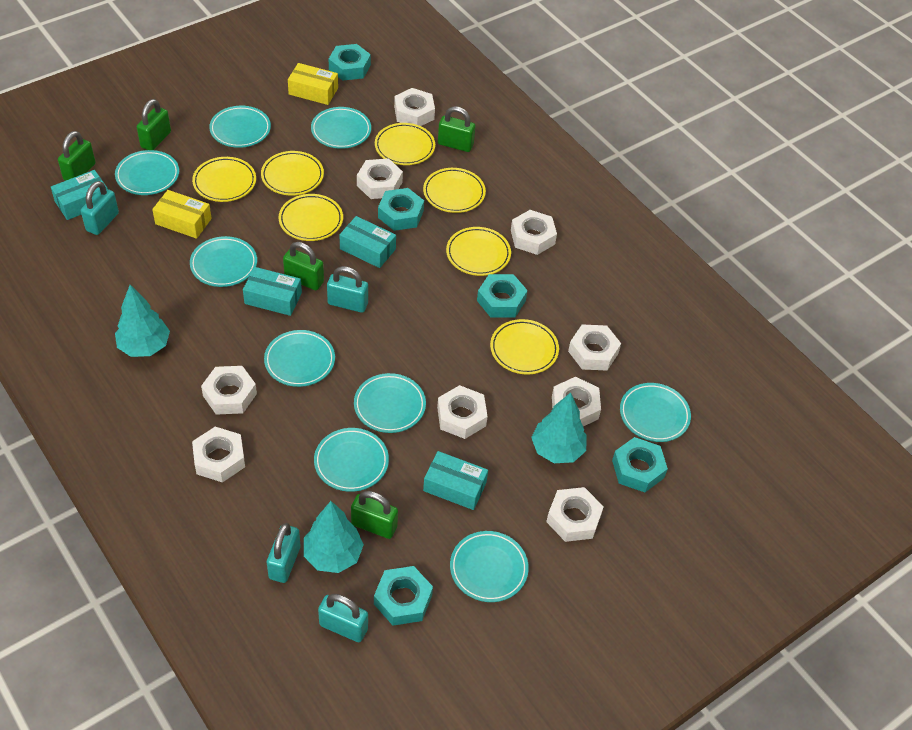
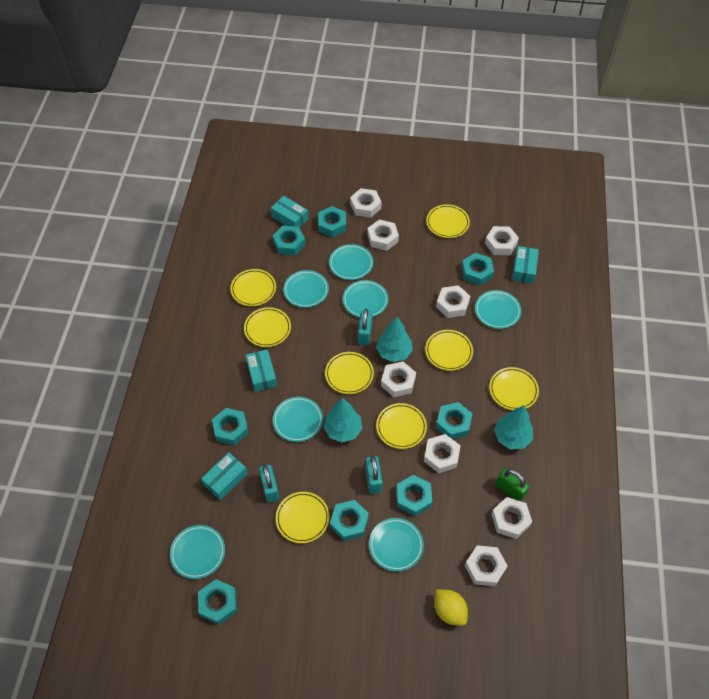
green padlock: 5 -> 1
turquoise nut: 5 -> 8
turquoise padlock: 4 -> 3
turquoise plate: 9 -> 7
white nut: 9 -> 8
yellow box: 2 -> 0
yellow lemon: 0 -> 1
yellow plate: 7 -> 8

